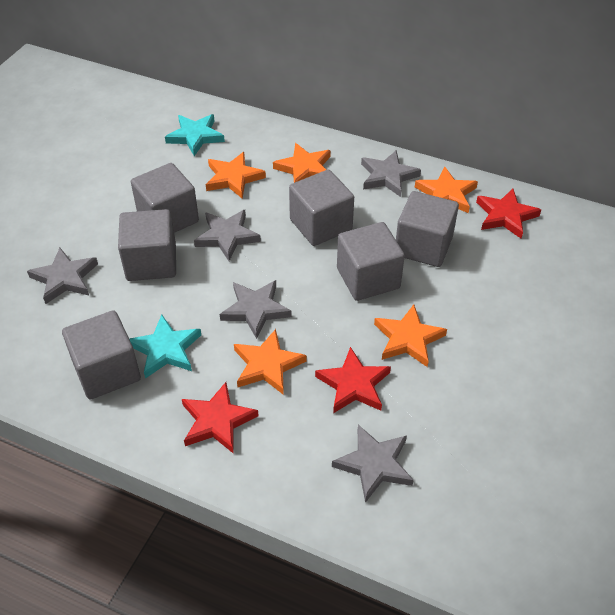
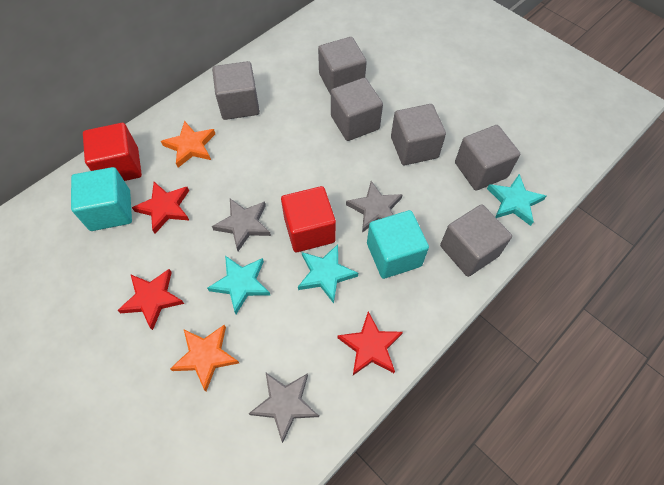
grey star: 5 -> 3
orange star: 5 -> 2
red cube: 0 -> 2
turquoise cube: 0 -> 2
turquoise star: 2 -> 3

